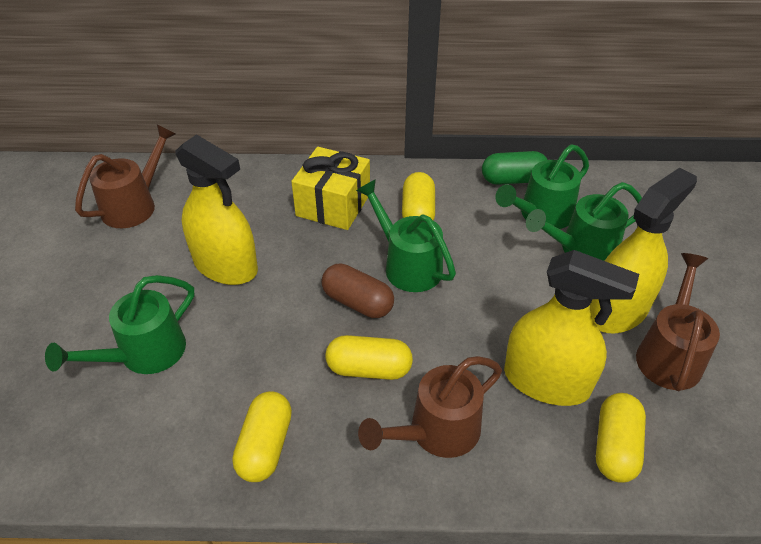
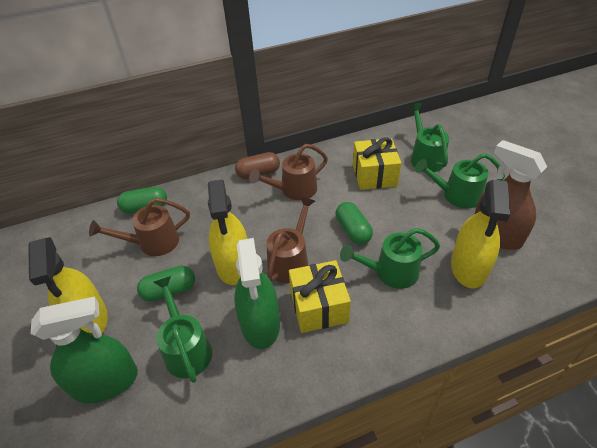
brown spray bottle: 0 -> 1
green capsule: 1 -> 3
green spray bottle: 0 -> 2
yellow capsule: 4 -> 0
yellow gift: 1 -> 2

